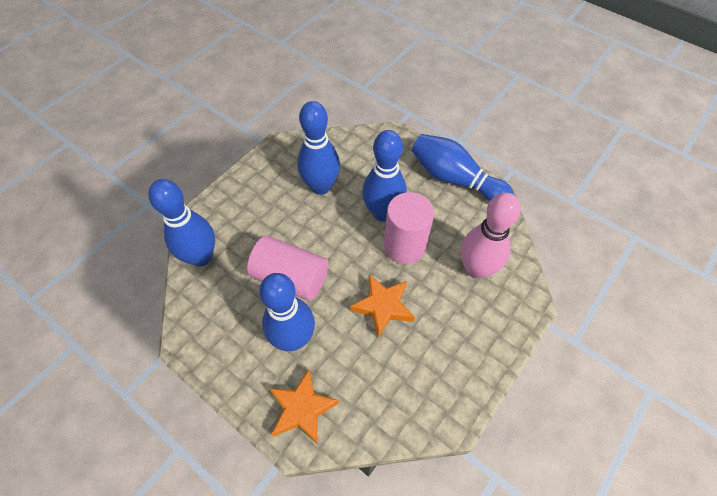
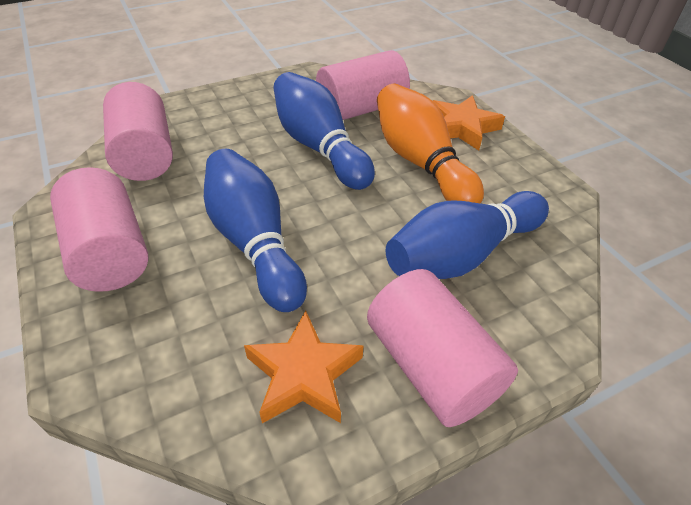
blue bowling pin: 5 -> 3
orange bowling pin: 0 -> 1
pink bowling pin: 1 -> 0
pink cylinder: 2 -> 4

